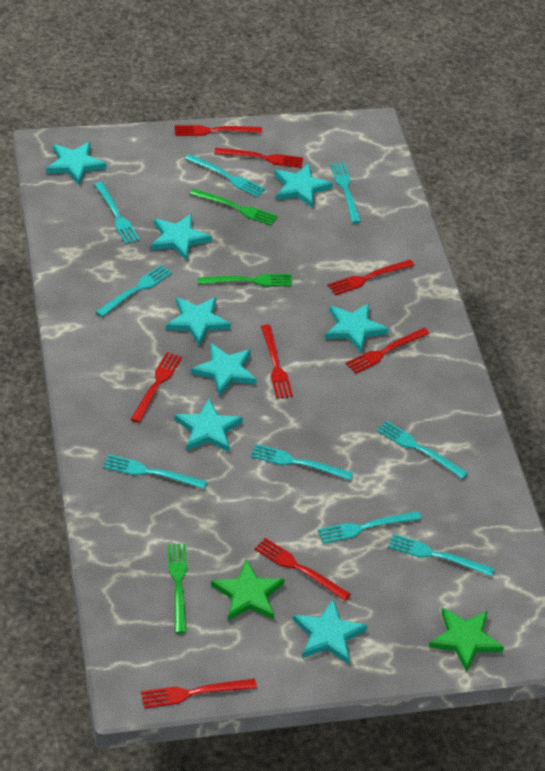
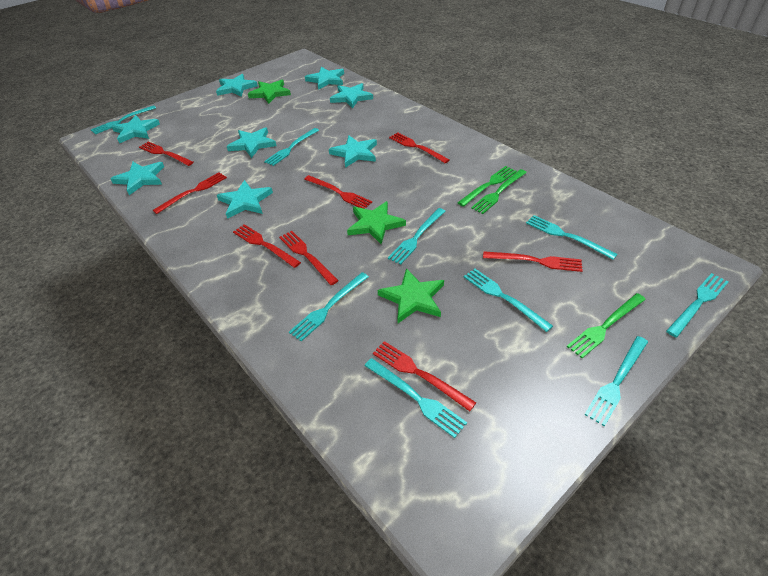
green star: 2 -> 3

